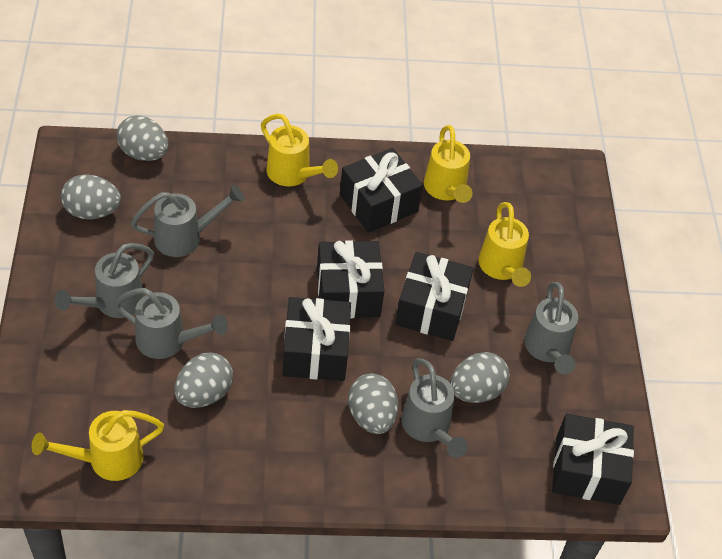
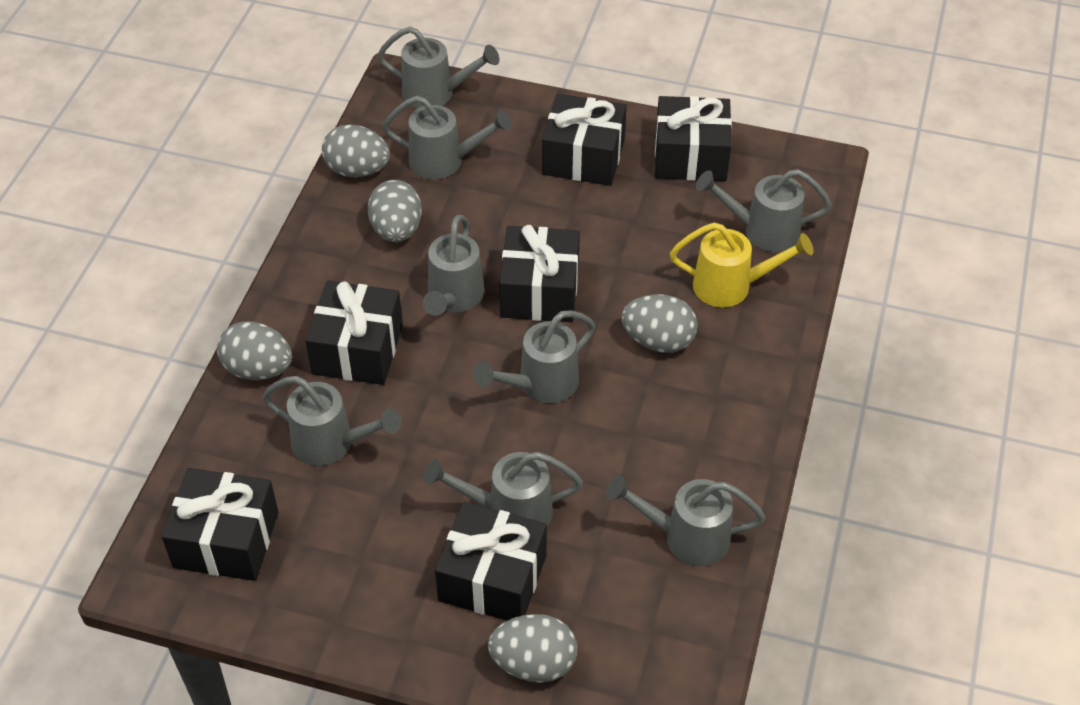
black gift: 5 -> 6
grey watering can: 5 -> 8
yellow watering can: 4 -> 1

